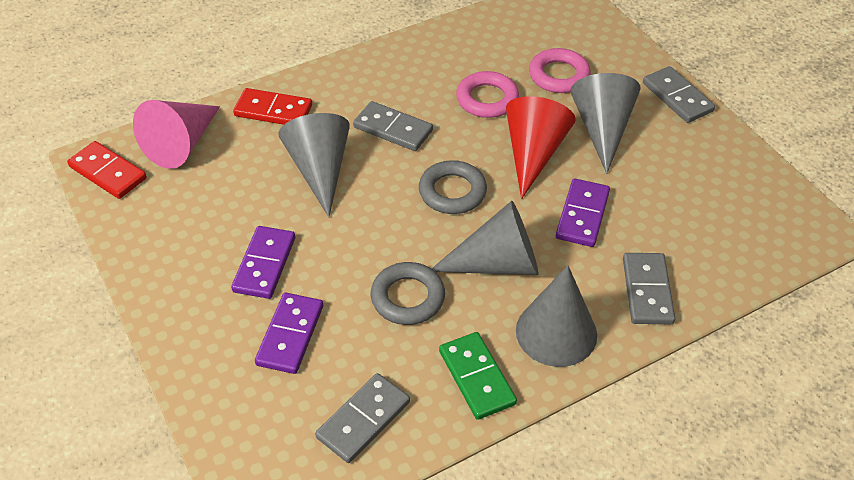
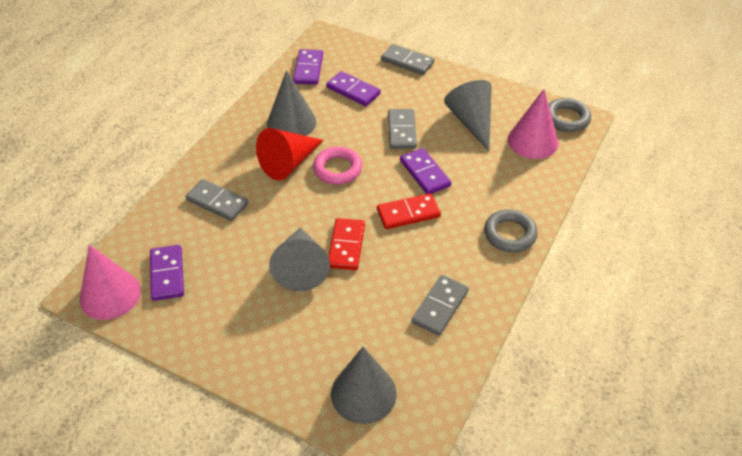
green domino: 1 -> 0
pink cone: 1 -> 2
pink ring: 2 -> 1
purple domino: 3 -> 4

